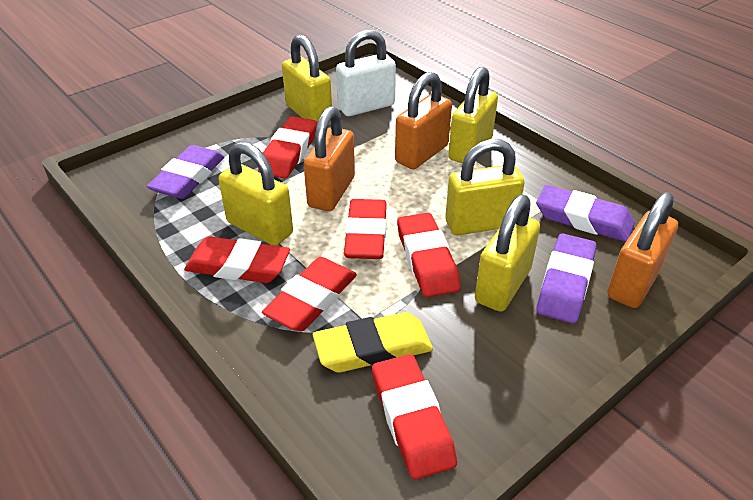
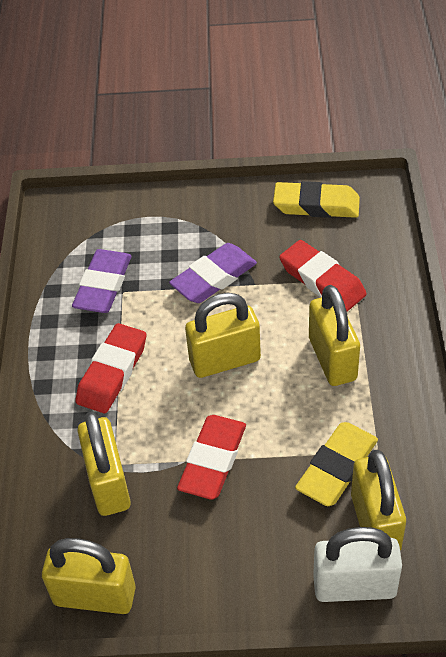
orange padlock: 3 -> 0
purple eraser: 3 -> 2
red eraser: 6 -> 3
yellow eraser: 1 -> 2

